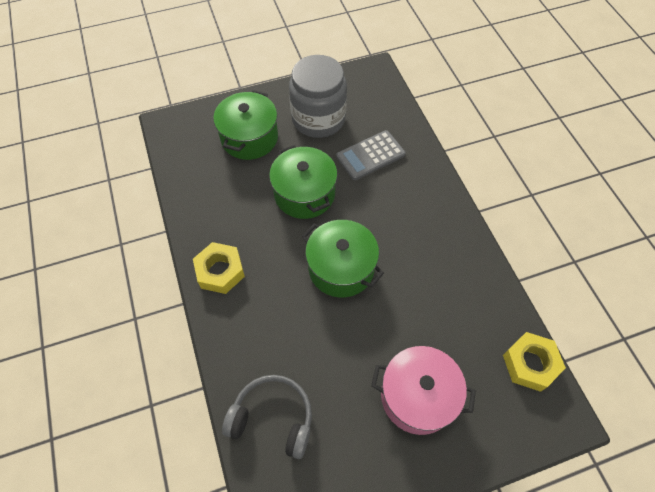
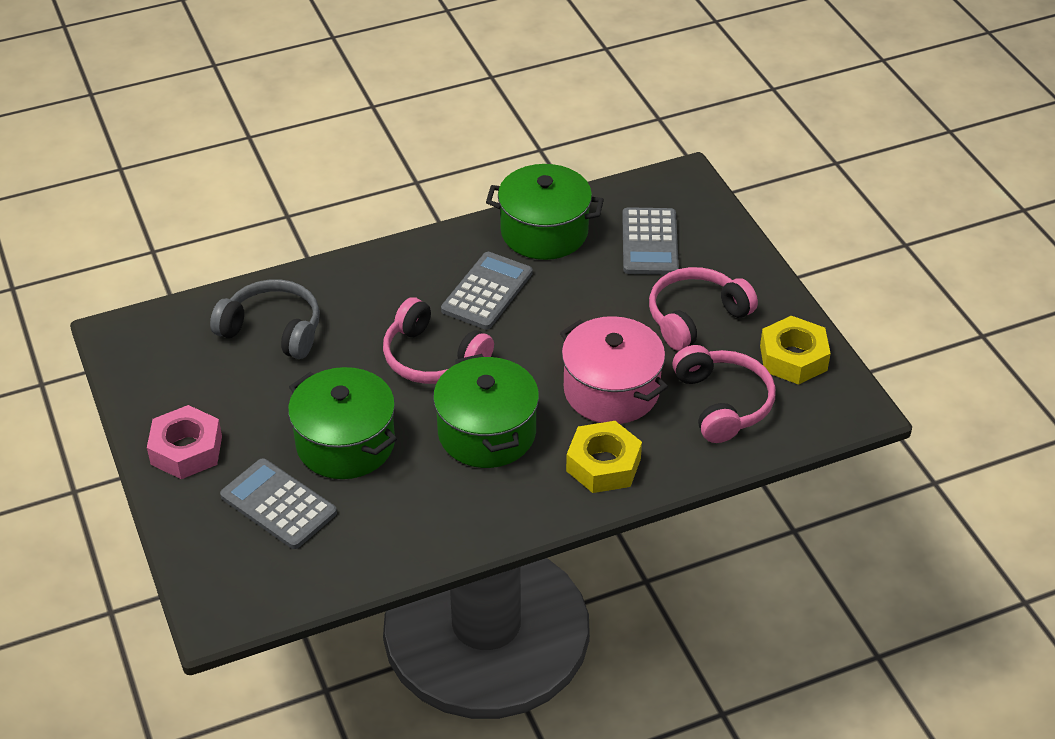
grey calculator: 1 -> 3
grey jar: 1 -> 0
pink headphones: 0 -> 3
pink nut: 0 -> 1

